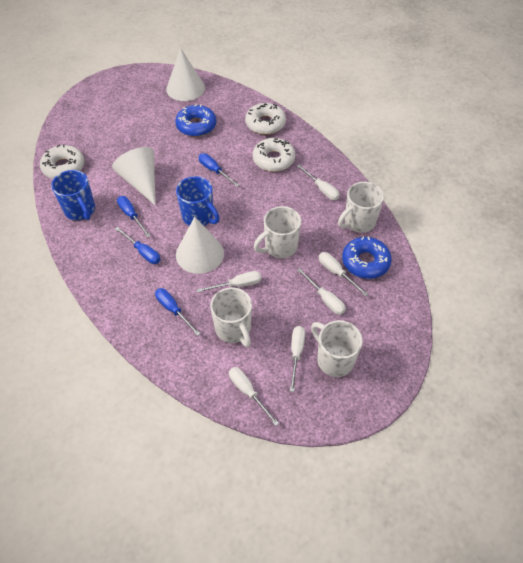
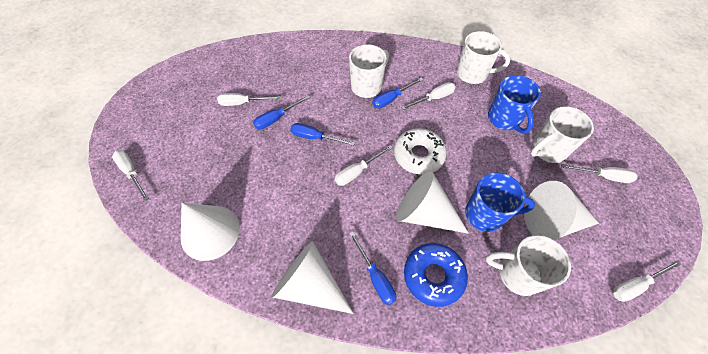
blue donut: 2 -> 1
white cone: 3 -> 4
white donut: 3 -> 1

